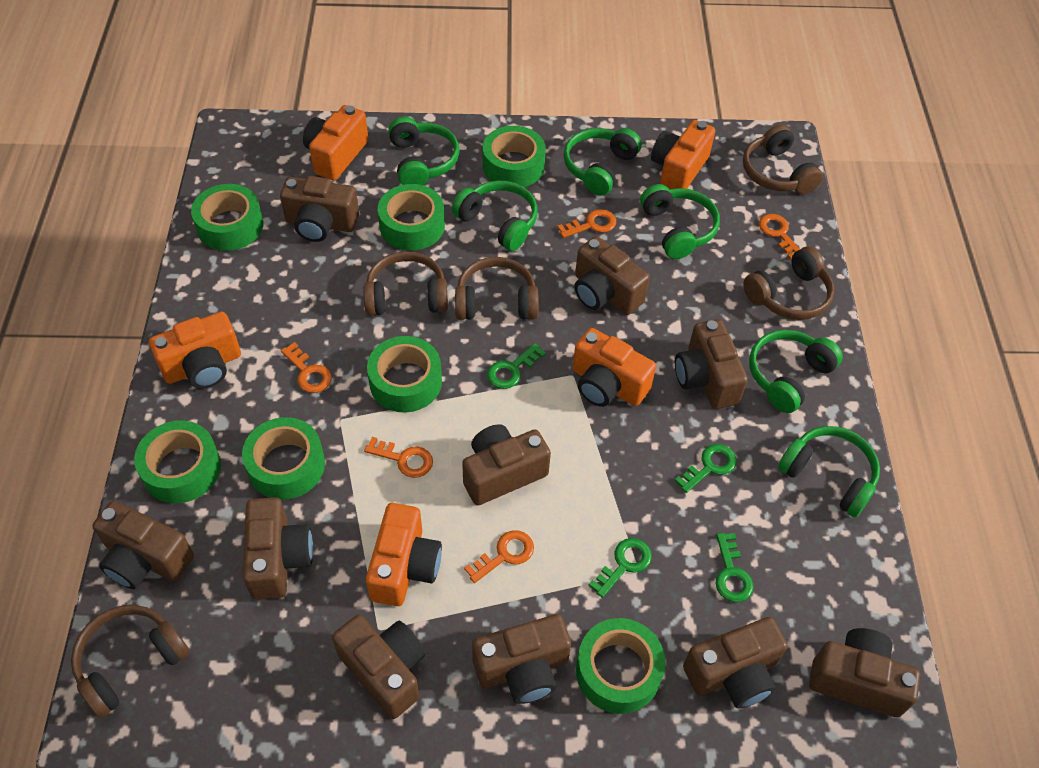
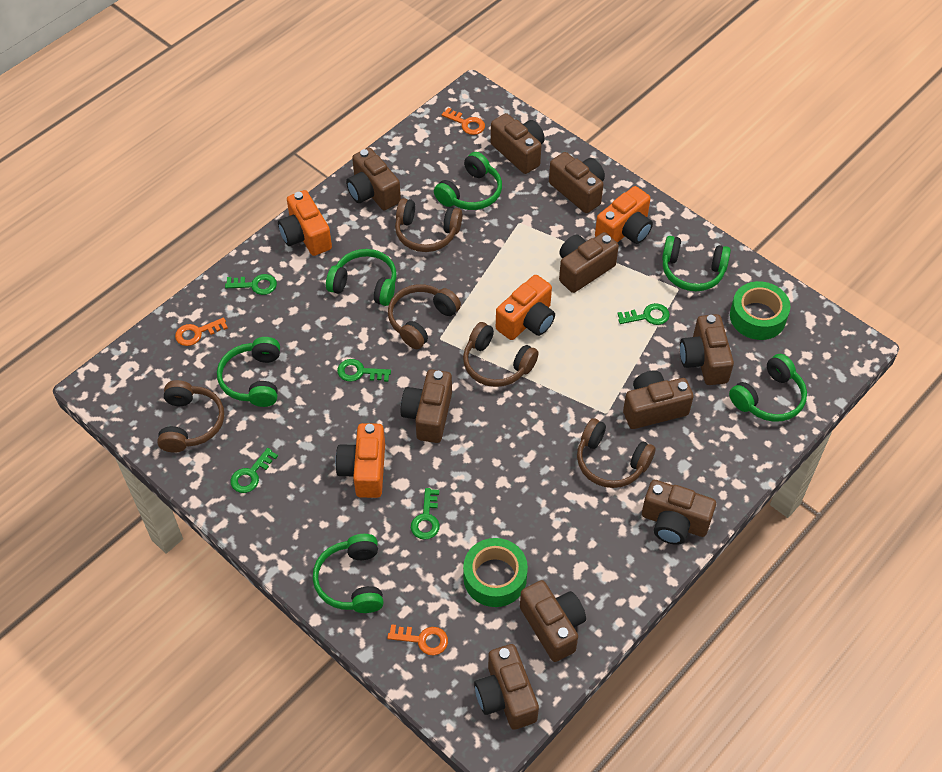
green key: 4 -> 5
green tape: 7 -> 2
orange camera: 5 -> 4
orange key: 5 -> 3

